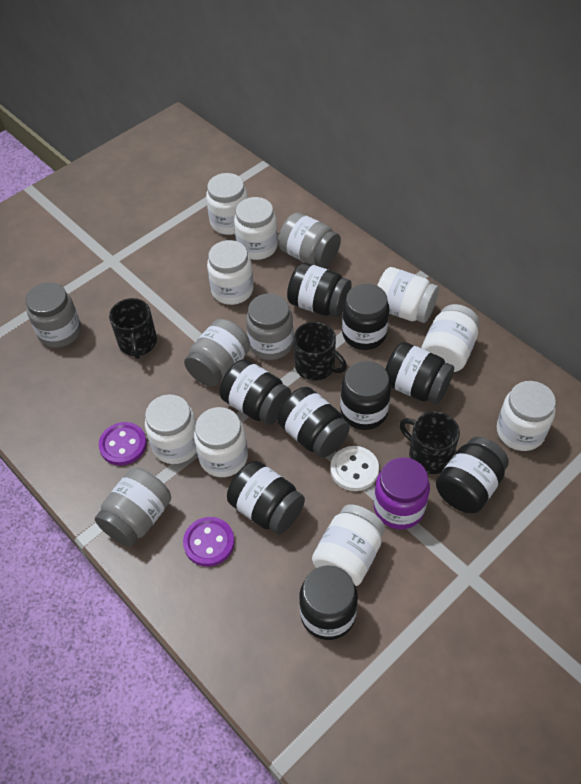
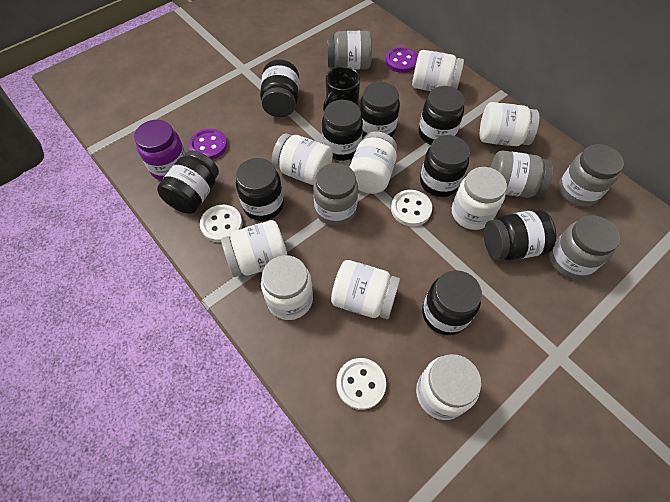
black mug: 3 -> 1
white button: 1 -> 3

